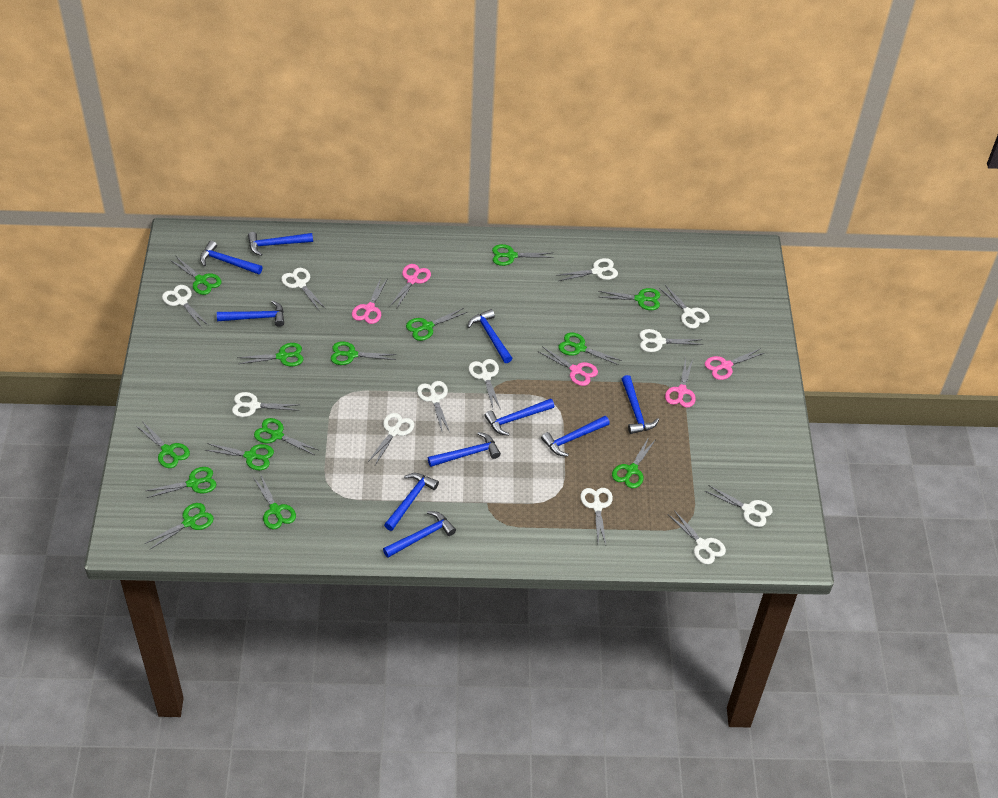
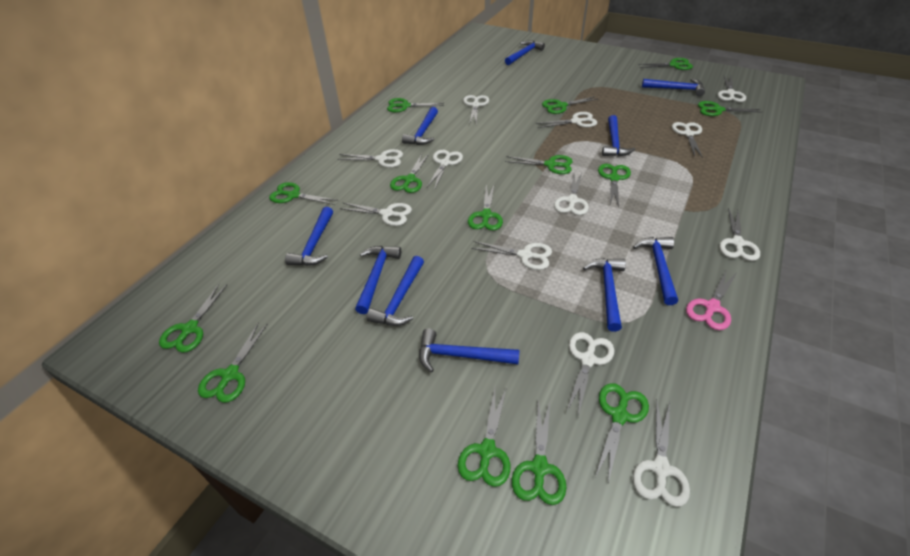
pink scissors: 5 -> 1

